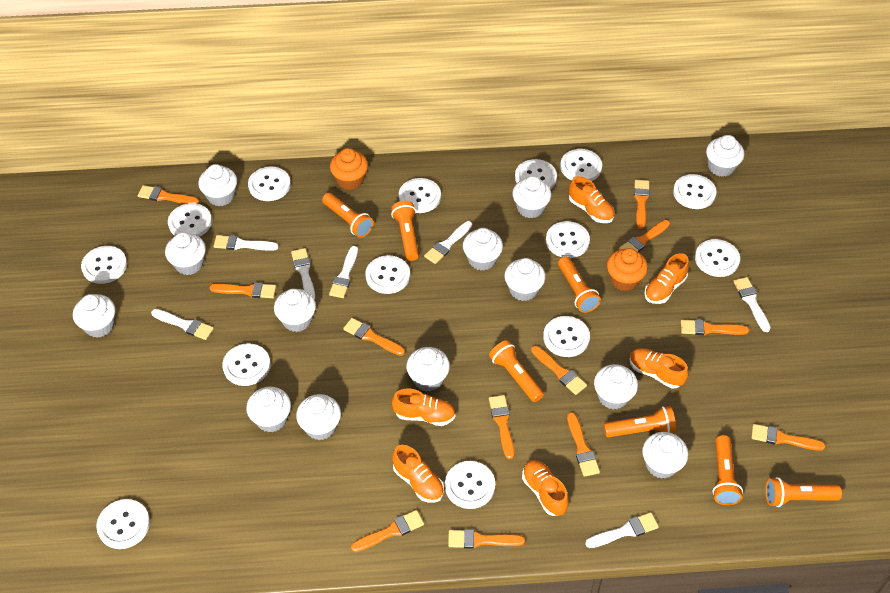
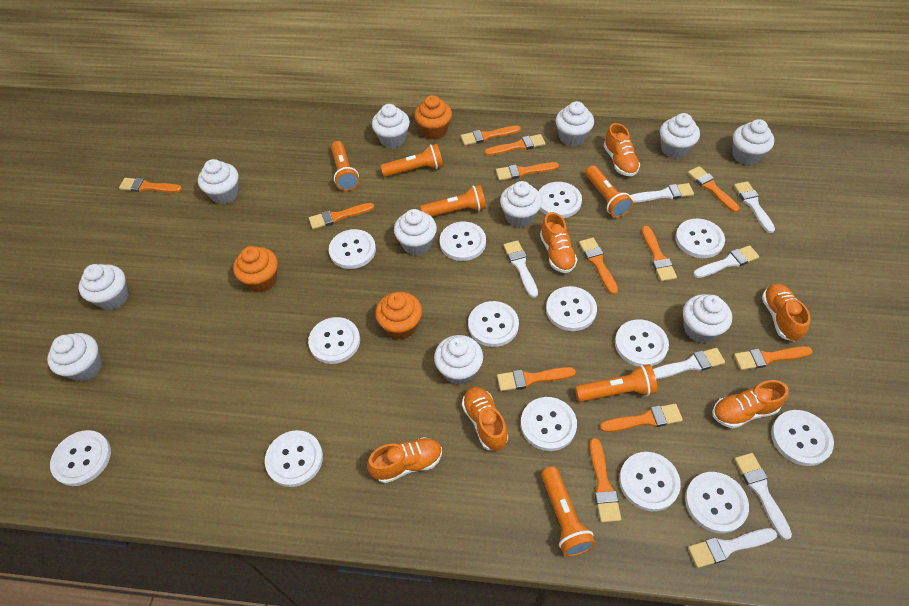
orange cupcake: 2 -> 3
orange flashlight: 7 -> 6
white cupcake: 13 -> 11

